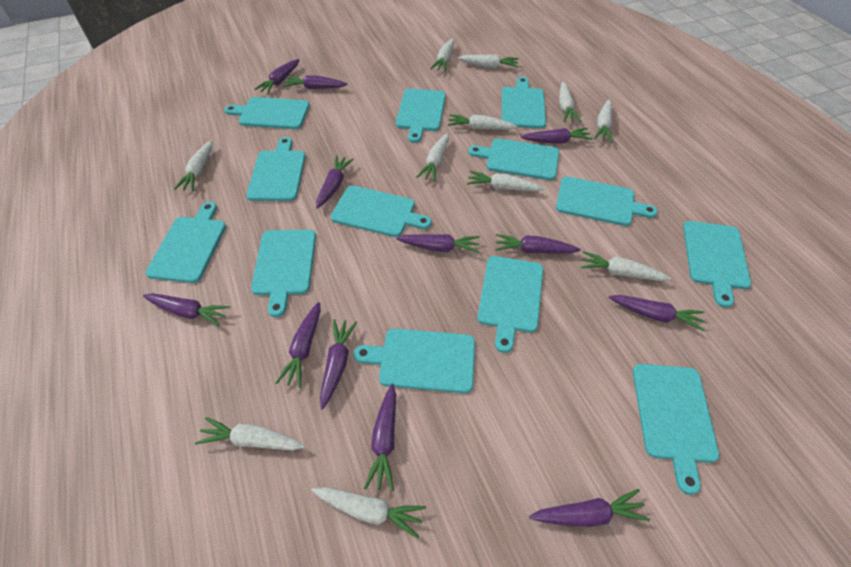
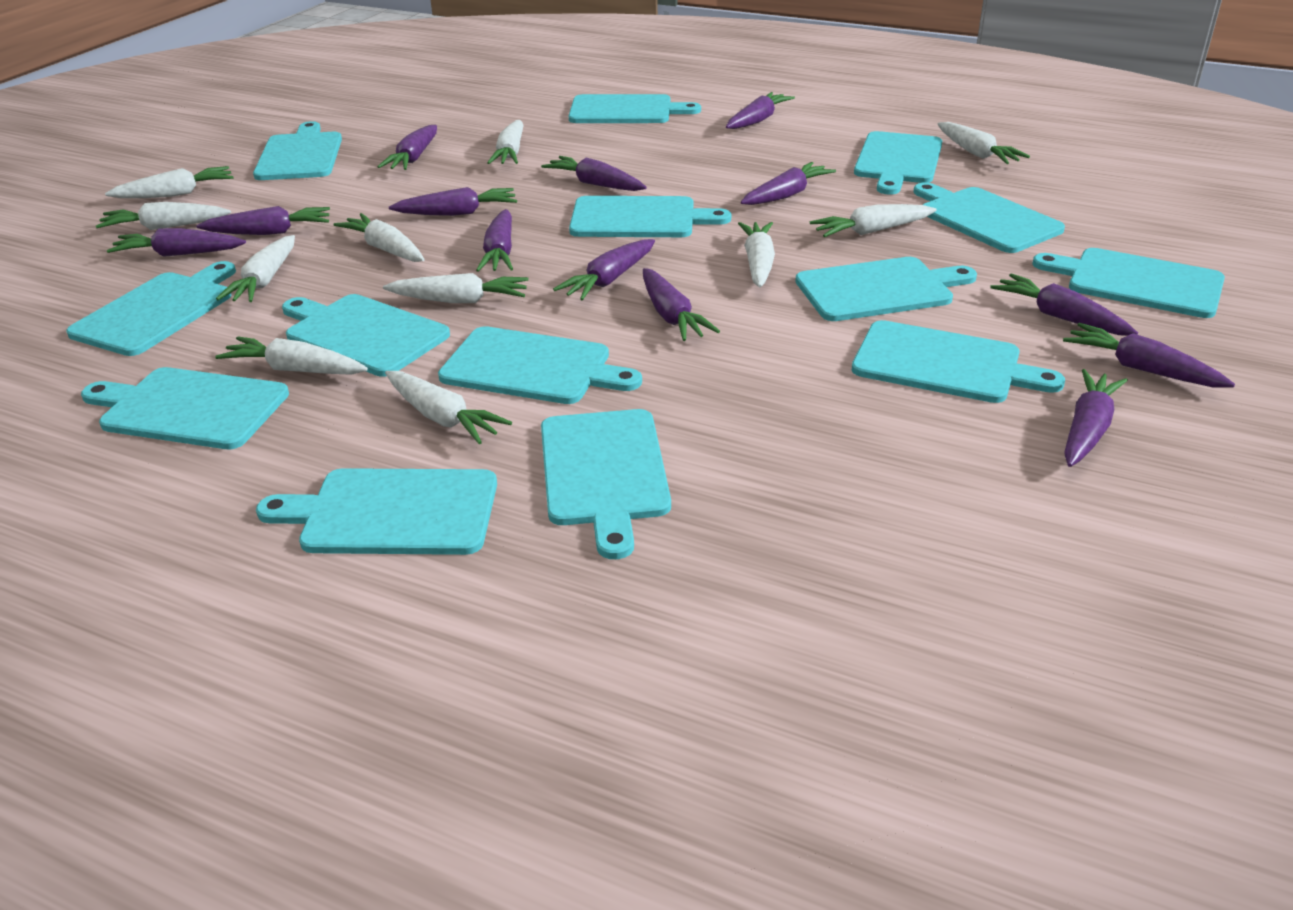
purple carrot: 12 -> 13
turquoise cutting board: 13 -> 14

